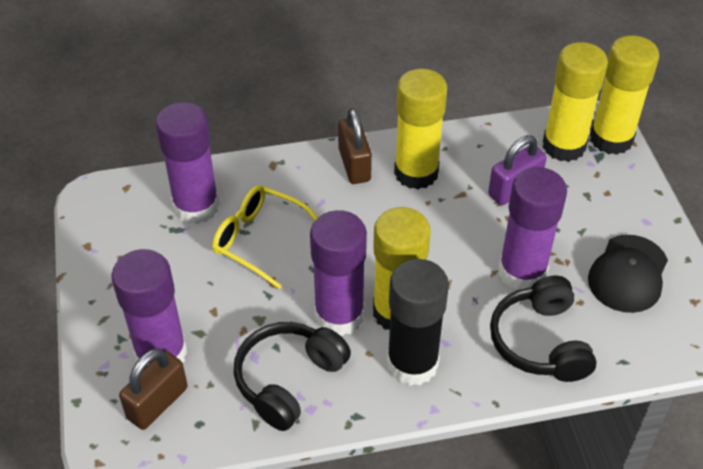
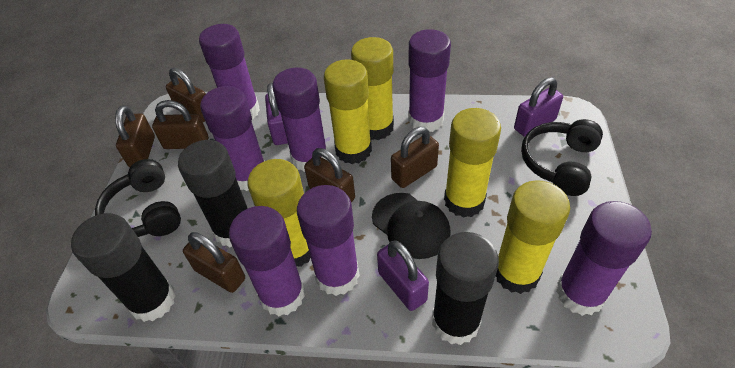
black glue stick: 1 -> 3
brown padlock: 2 -> 6
purple glue stick: 4 -> 7
purple padlock: 1 -> 3
yellow glasses: 1 -> 0
yellow glue stick: 4 -> 5

